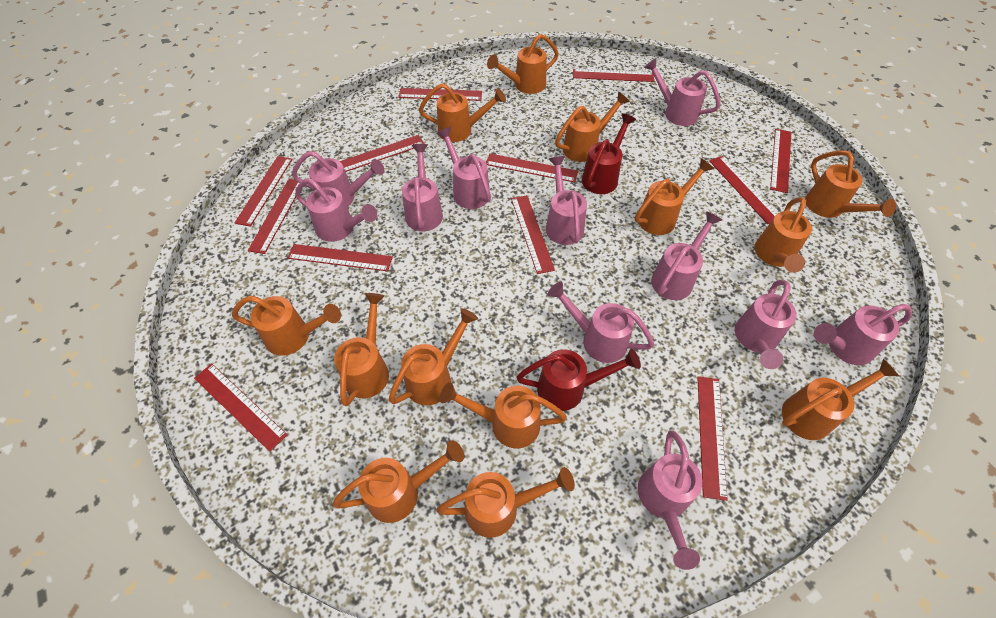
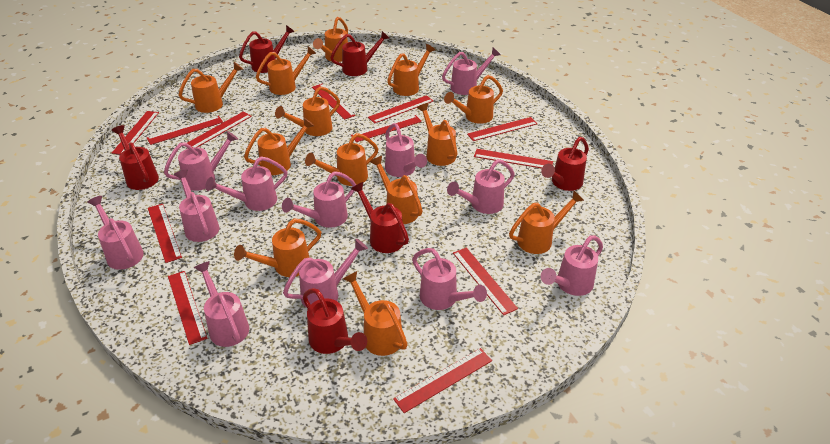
pink watering can: 11 -> 12
red watering can: 2 -> 6

